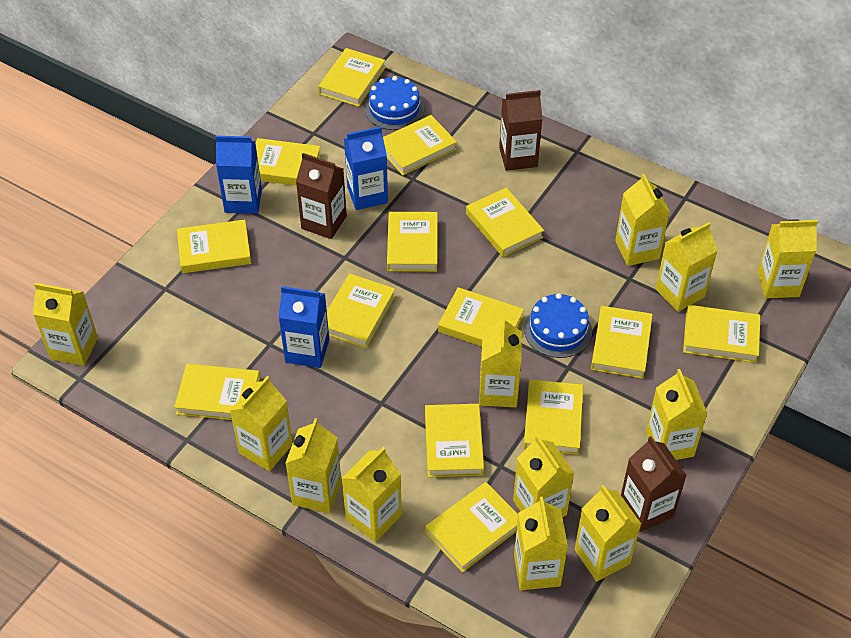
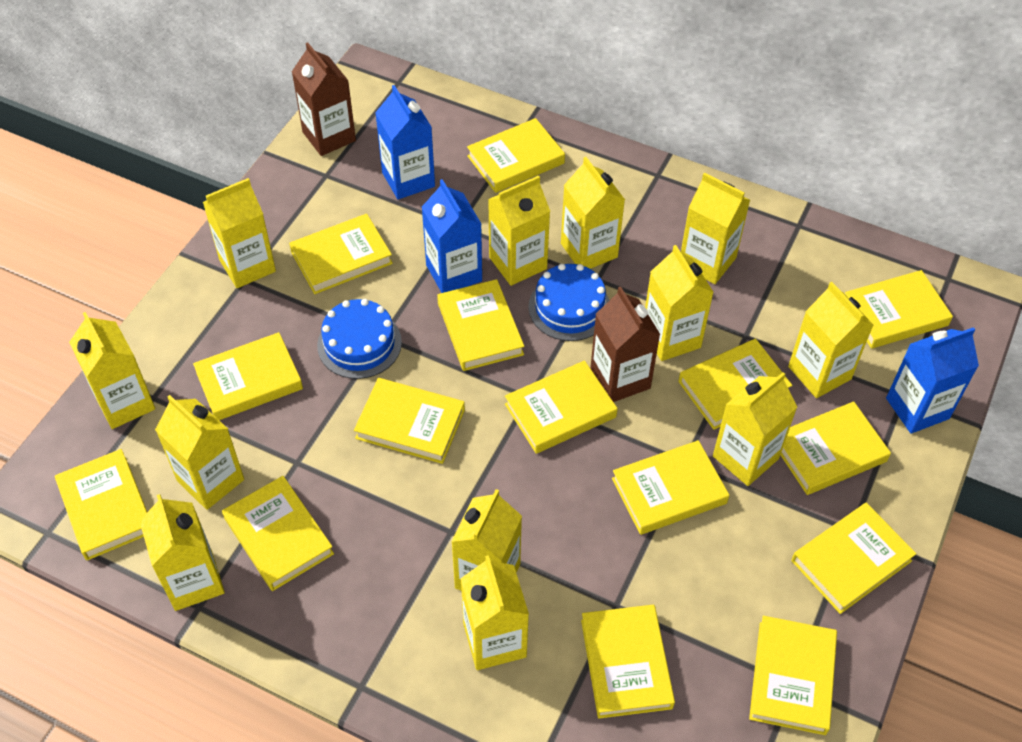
brown carton: 3 -> 2
yellow book: 14 -> 15

